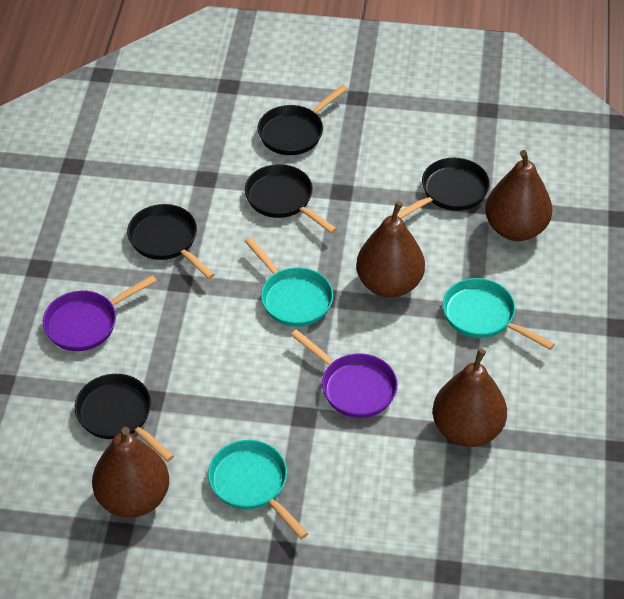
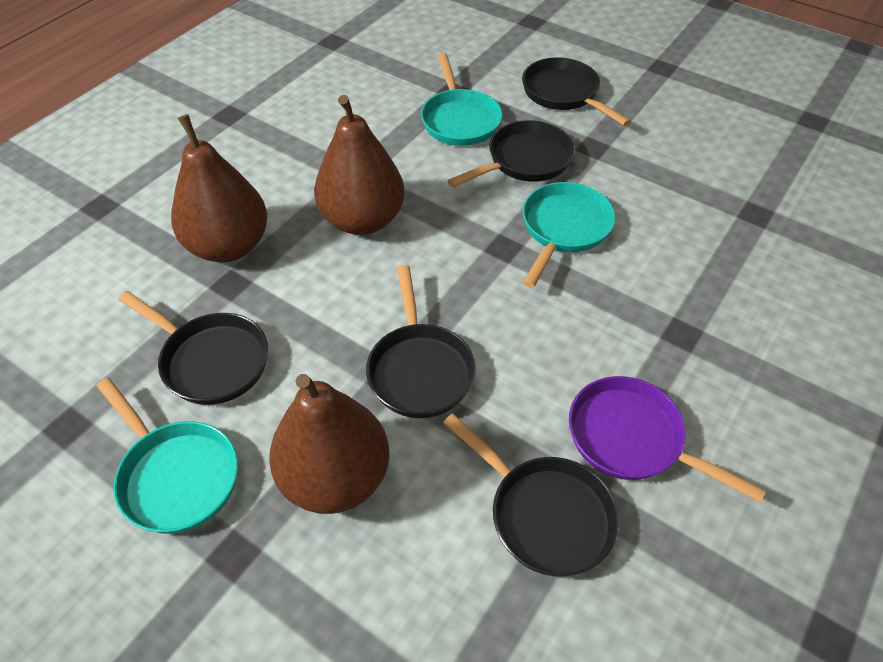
brown pear: 4 -> 3
purple pan: 2 -> 1

